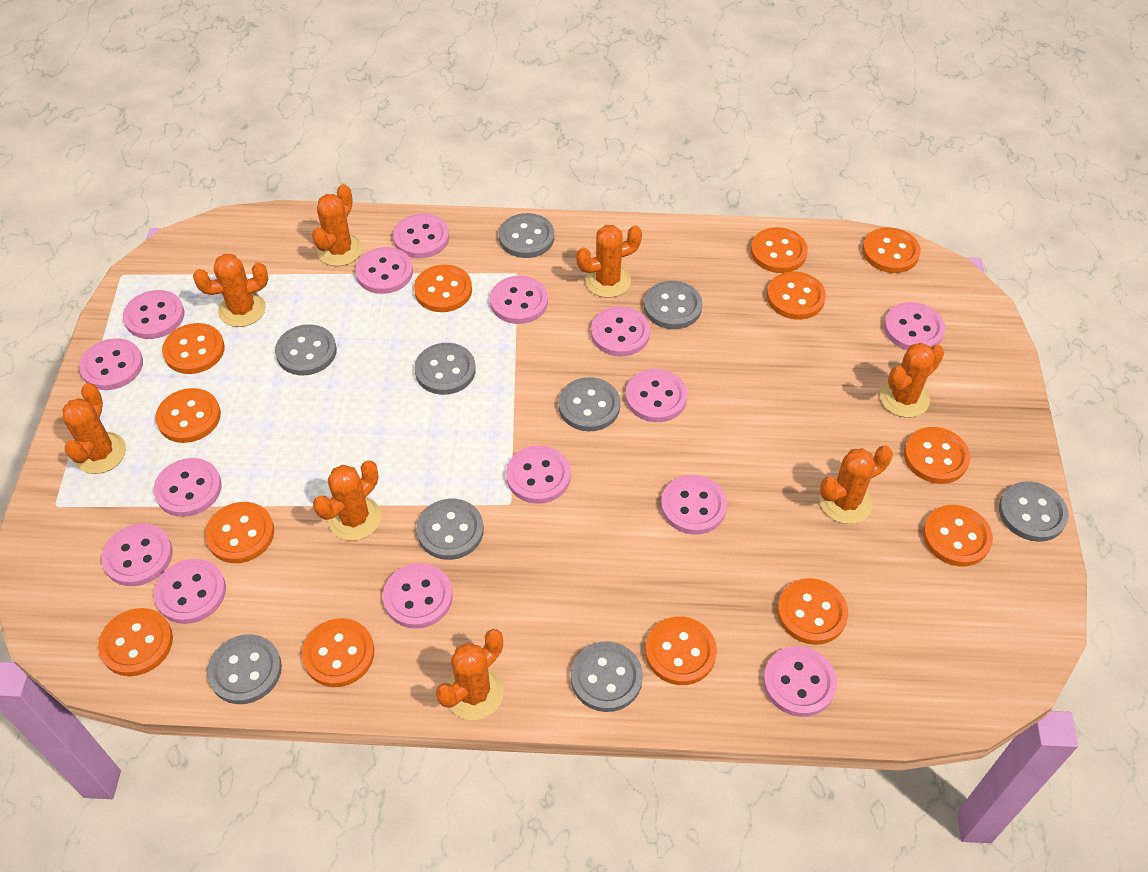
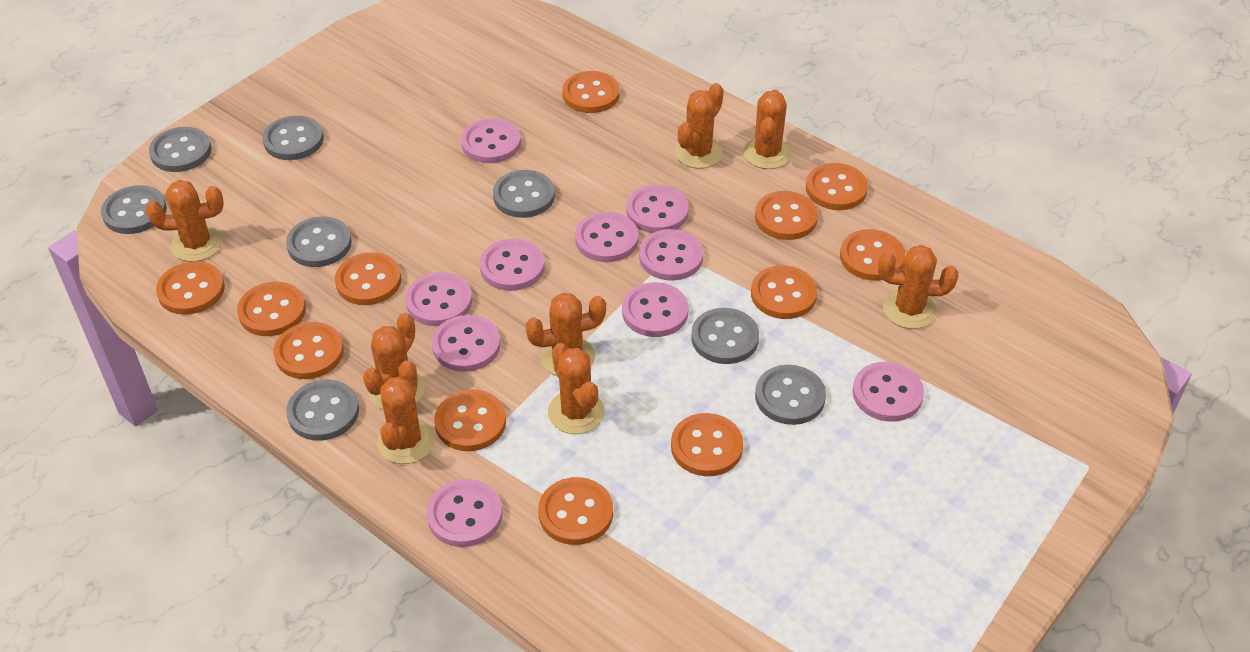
grey button: 9 -> 8
orange button: 13 -> 12
pink button: 15 -> 10

